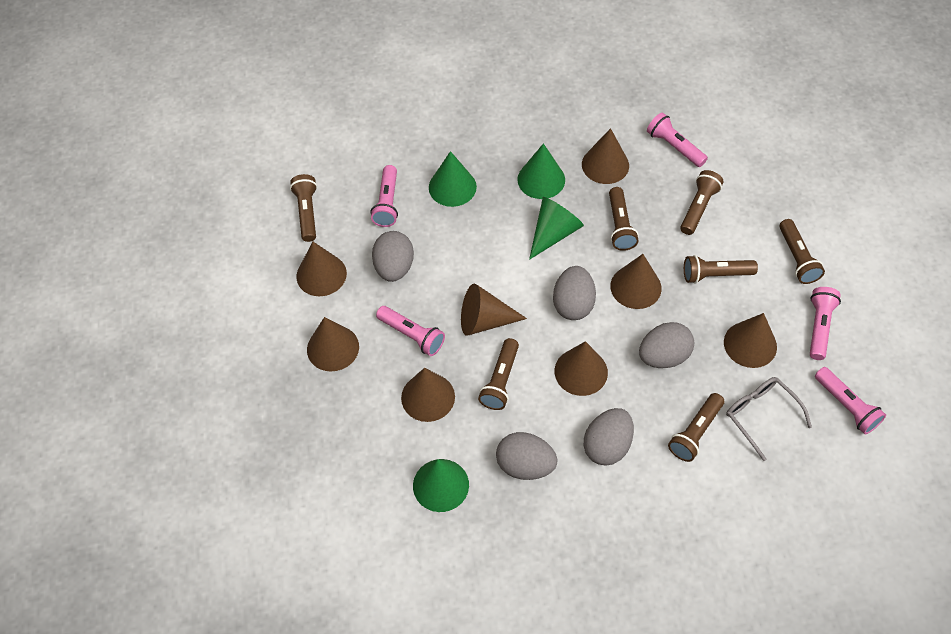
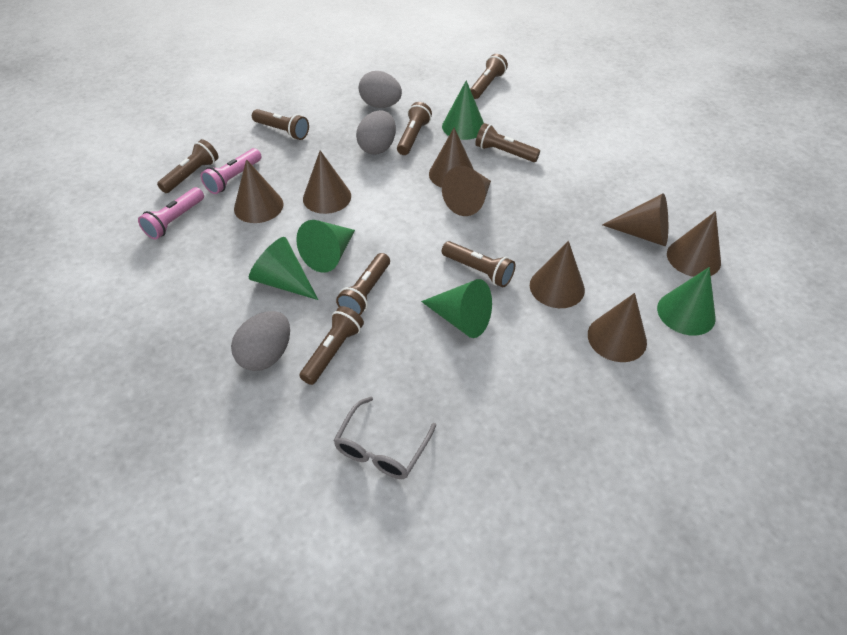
brown flashlight: 7 -> 8
green cone: 4 -> 5
grey egg: 5 -> 3
pink flashlight: 5 -> 2

